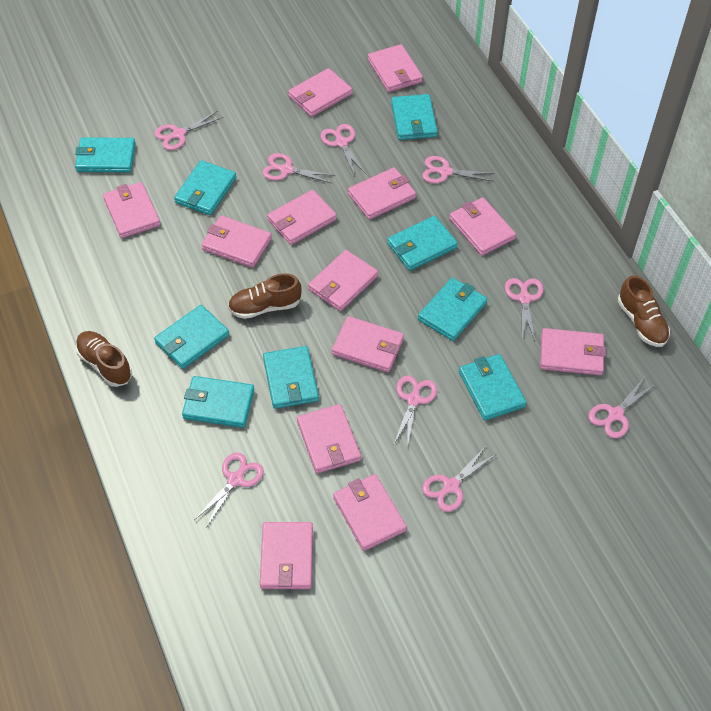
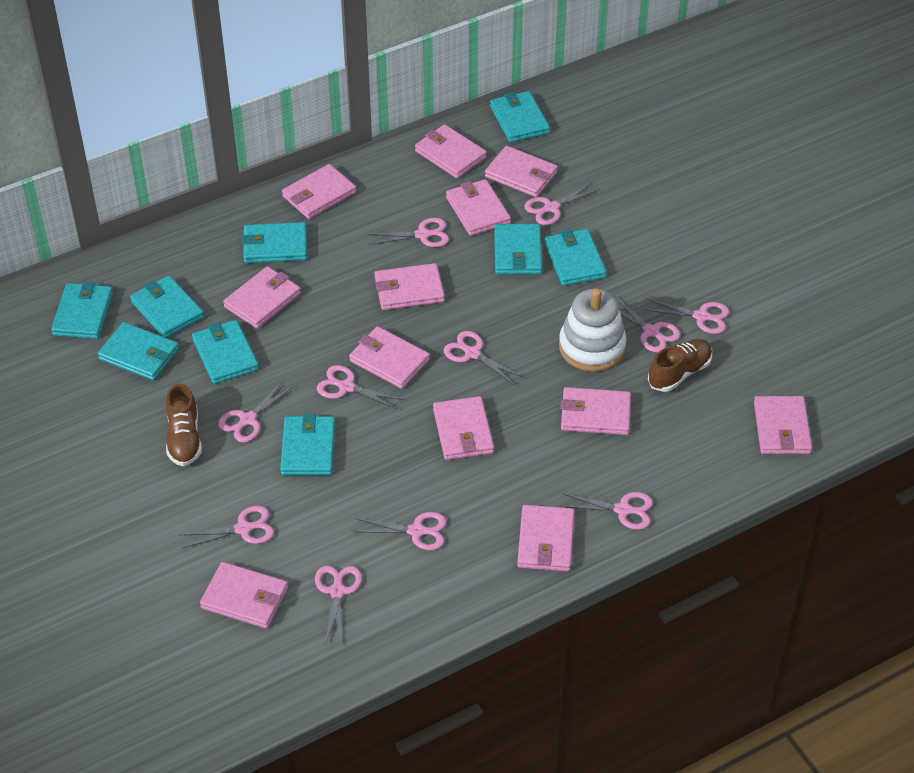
brown shoe: 3 -> 2
pink scissors: 9 -> 11
pink wallet: 13 -> 12
white stacking toy: 0 -> 1

